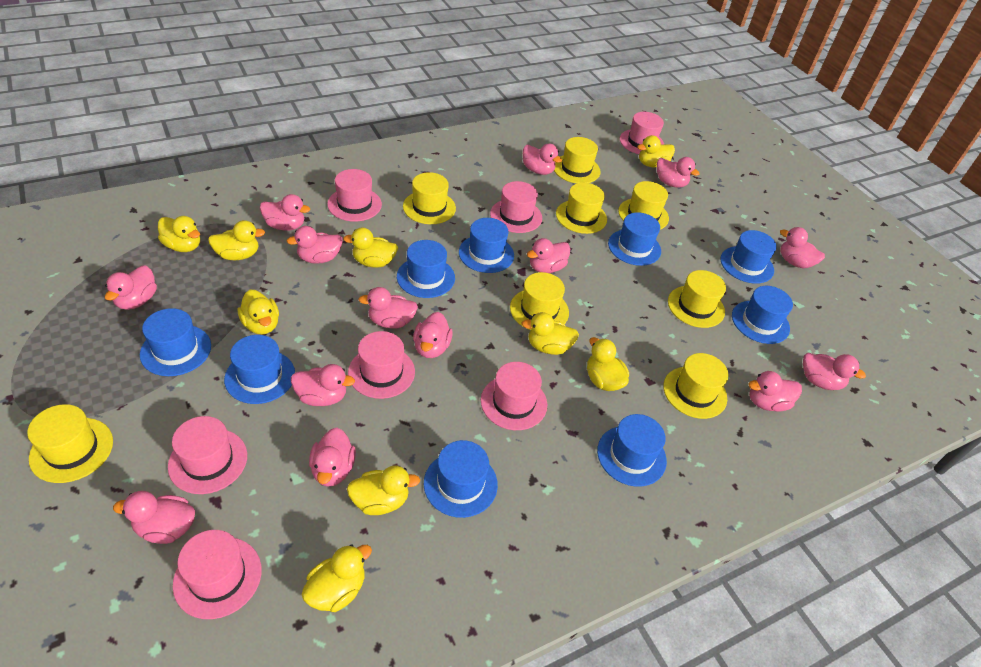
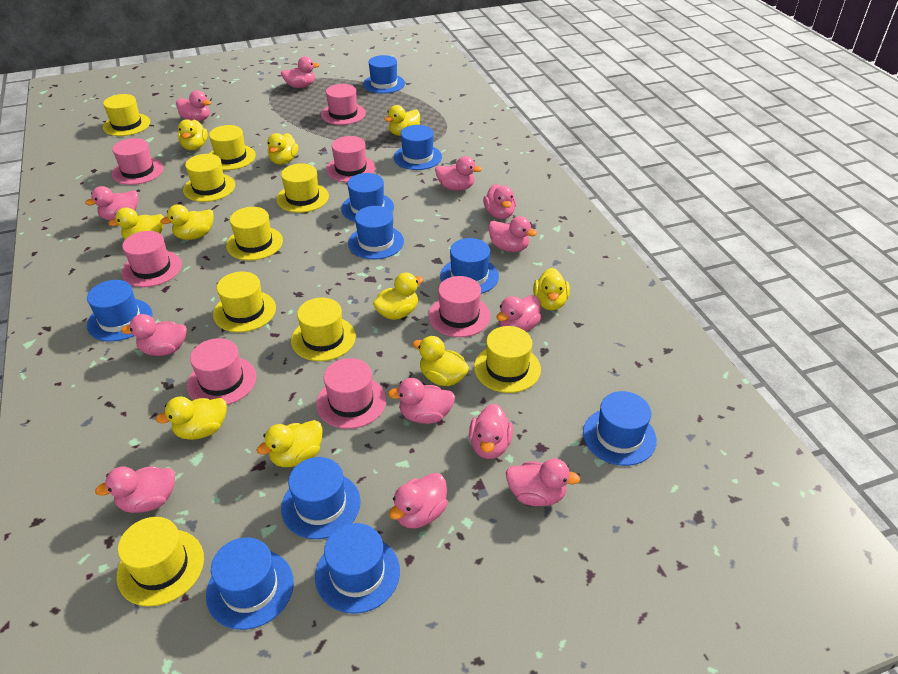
blue hat: 9 -> 10
pink duck: 14 -> 13
yellow duck: 9 -> 10
yellow hat: 8 -> 9

